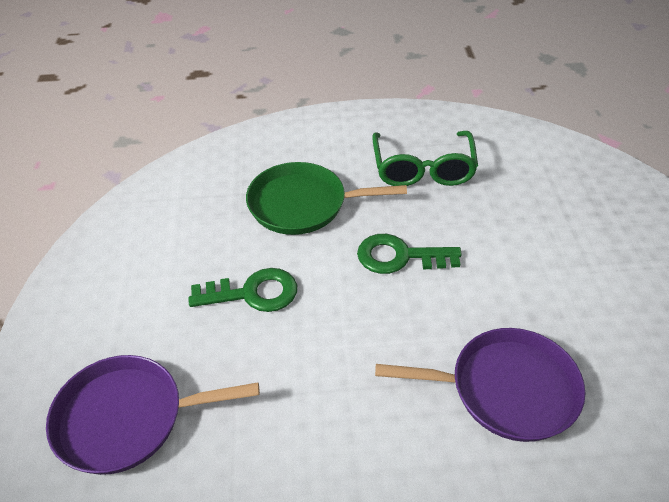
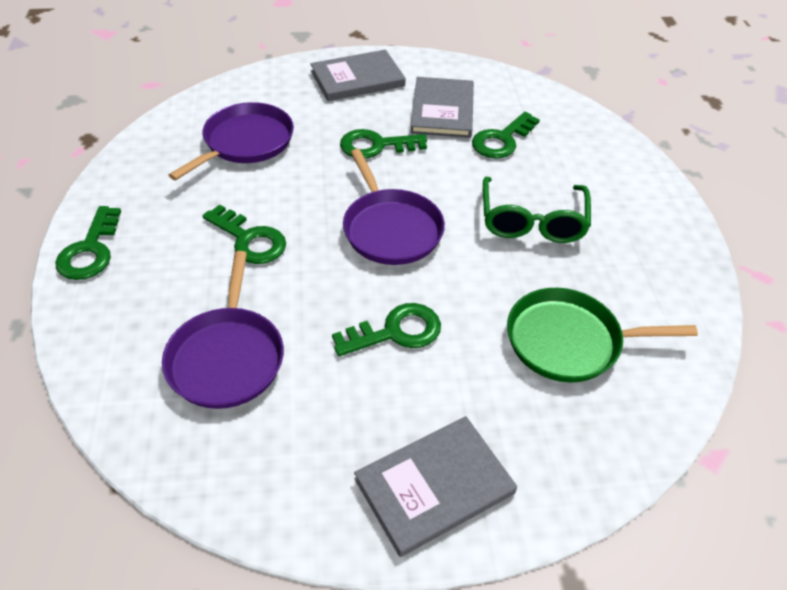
green key: 2 -> 5
grey book: 0 -> 3
purple pan: 2 -> 3

